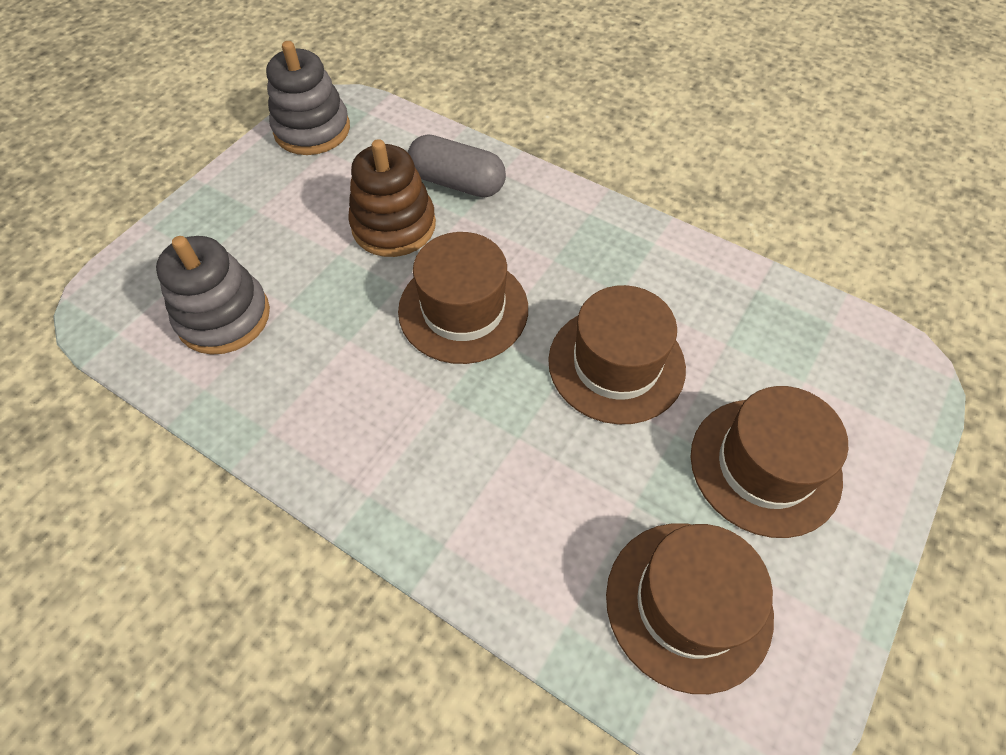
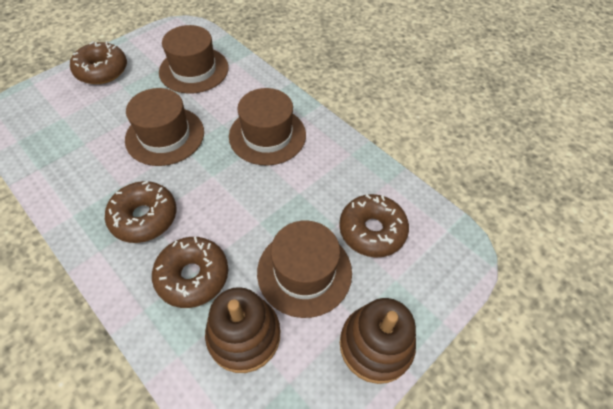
brown donut: 0 -> 4
brown stacking toy: 1 -> 2
grey capsule: 1 -> 0
grey stacking toy: 2 -> 0

